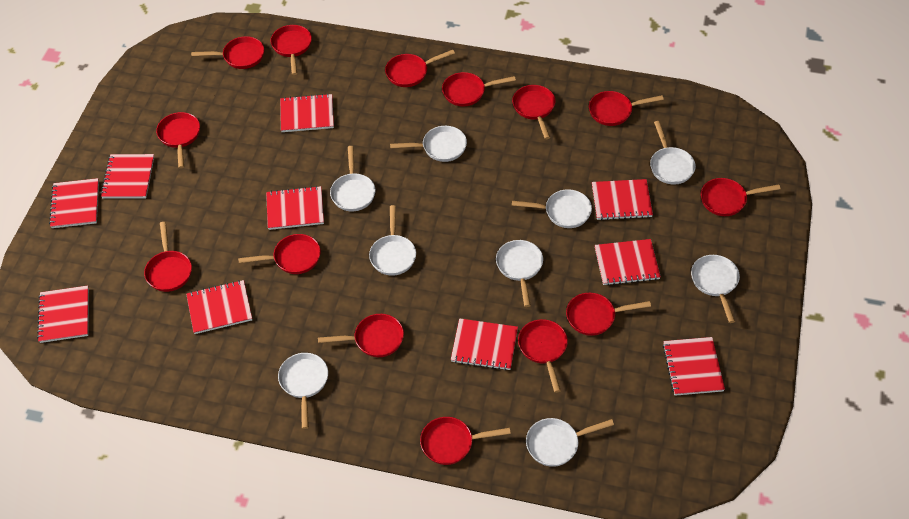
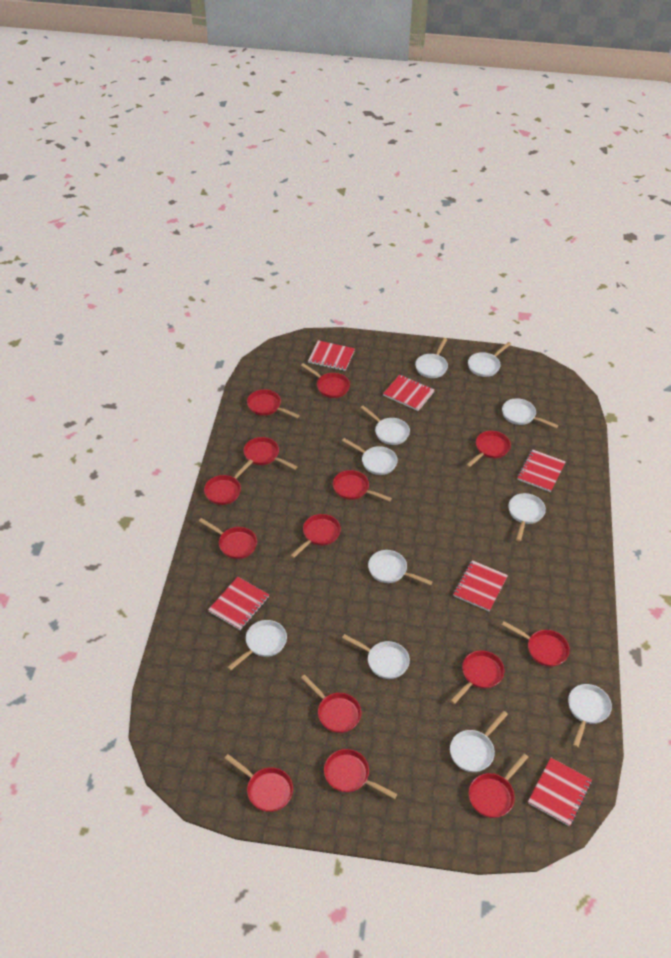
red notebook: 10 -> 6
white pan: 9 -> 11

